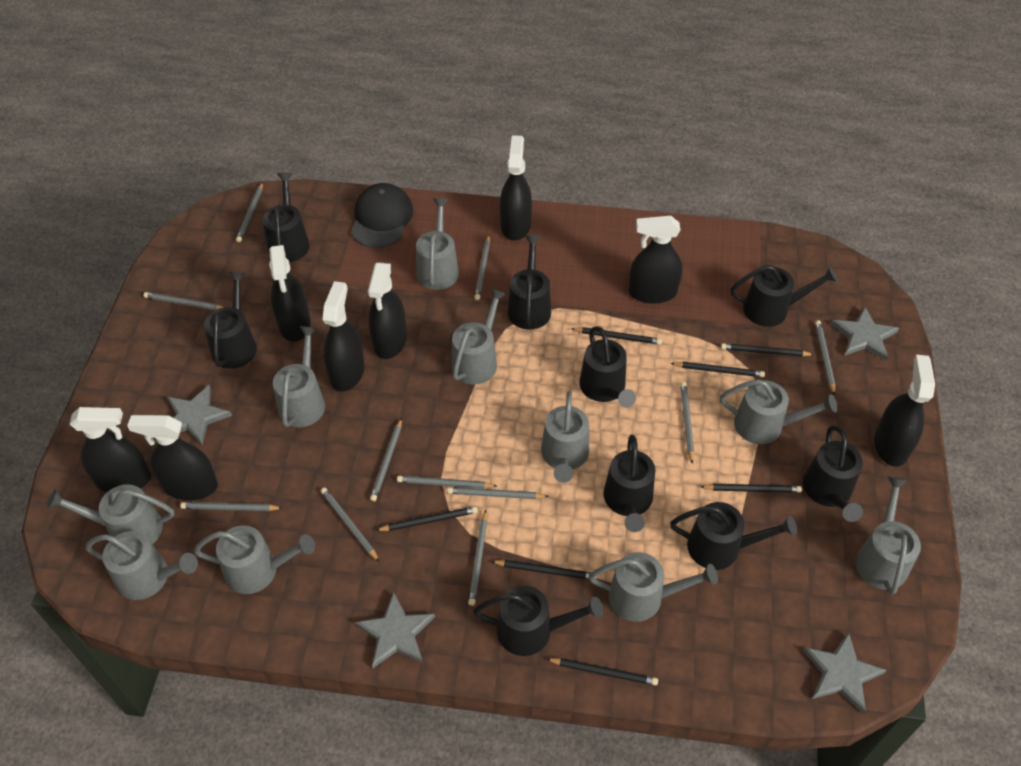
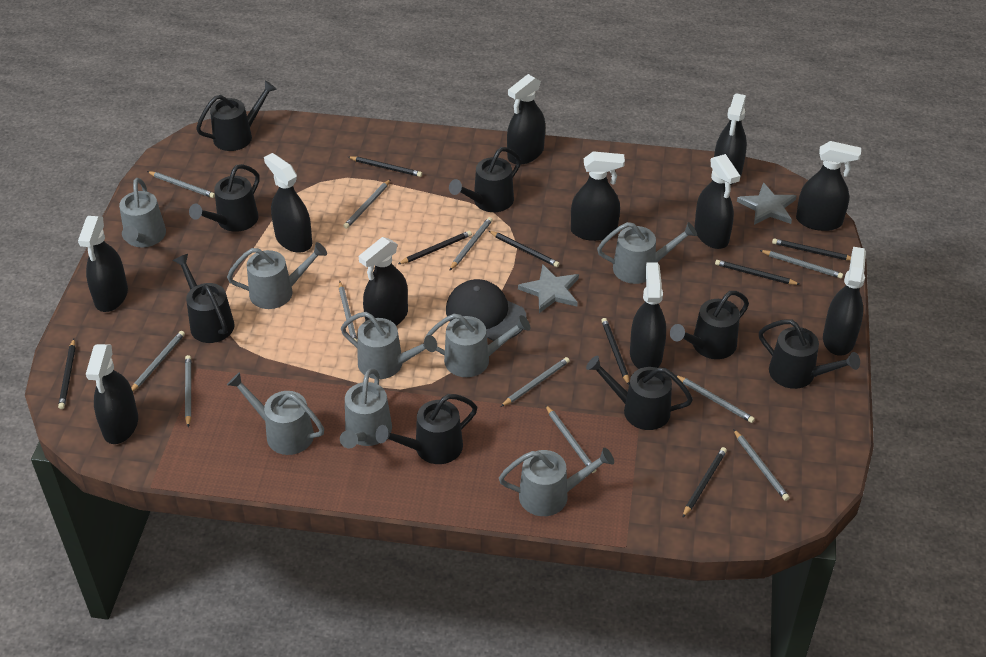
black pencil: 7 -> 8
black spray bottle: 8 -> 11
black watering can: 9 -> 8
grey star: 4 -> 2
grey watering can: 10 -> 8

